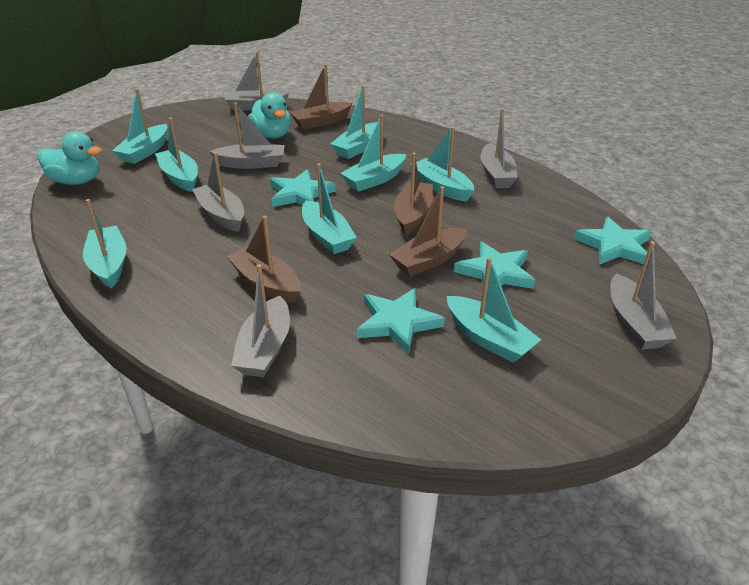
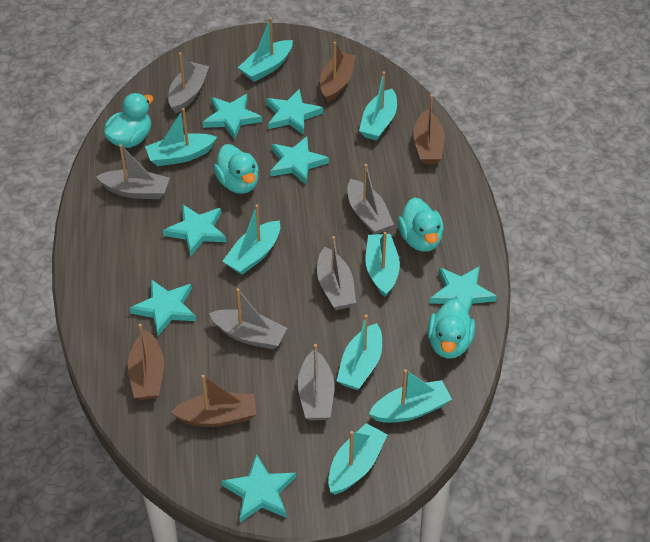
turquoise duck: 2 -> 4
turquoise star: 4 -> 7

